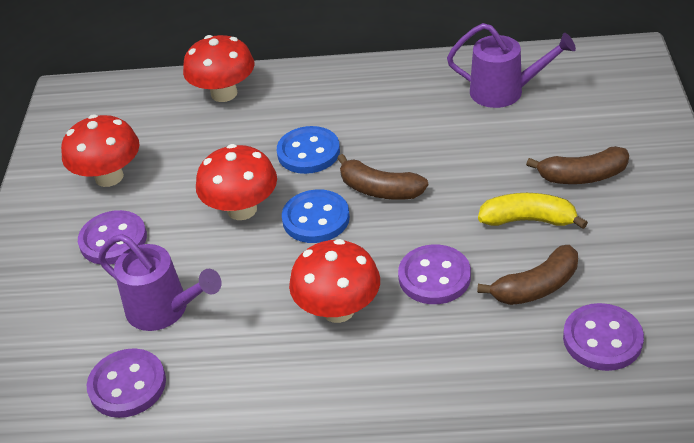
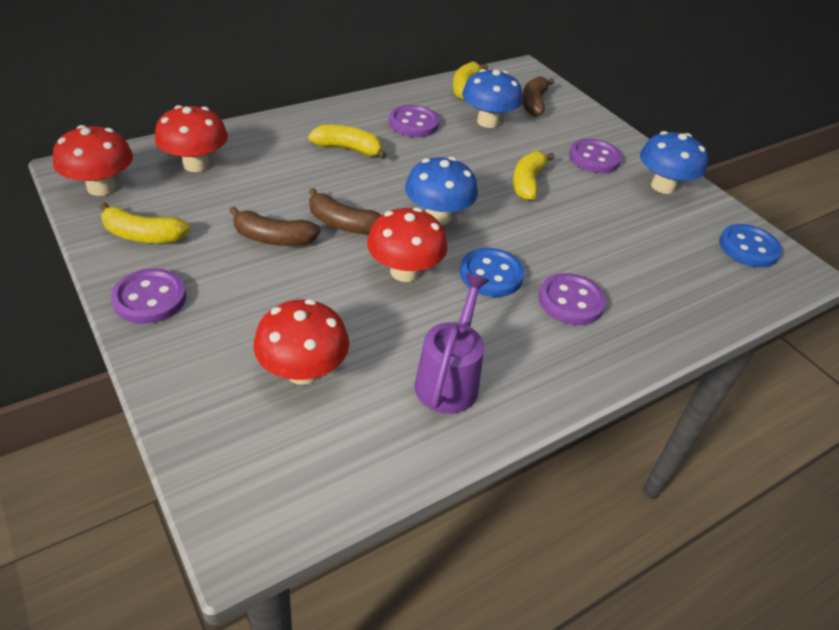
blue mushroom: 0 -> 3
purple watering can: 2 -> 1
yellow banana: 1 -> 4

